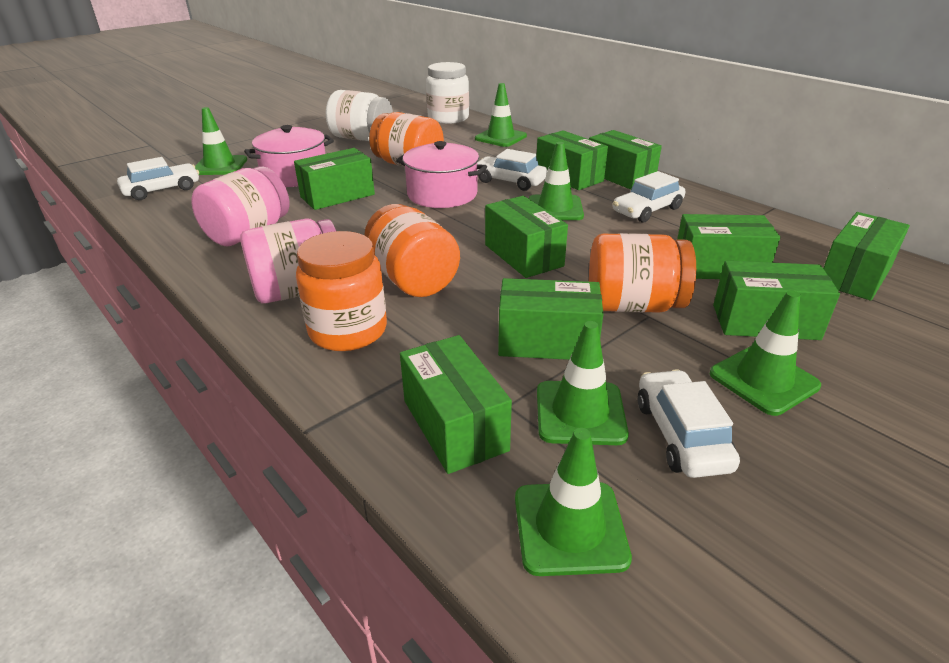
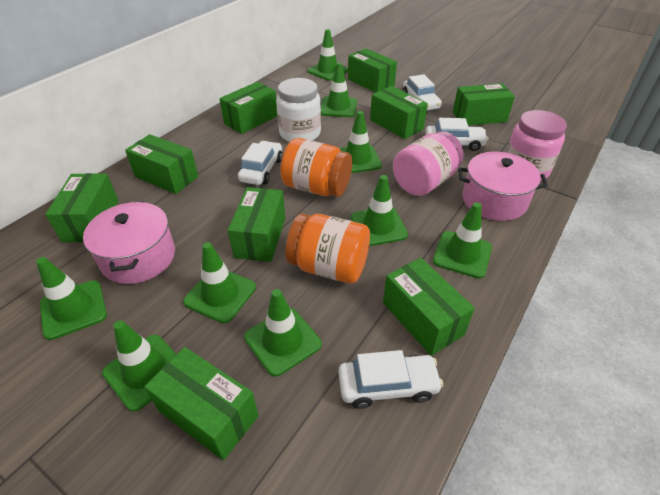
green traffic cone: 6 -> 9
orange jar: 4 -> 2
white jar: 2 -> 1

